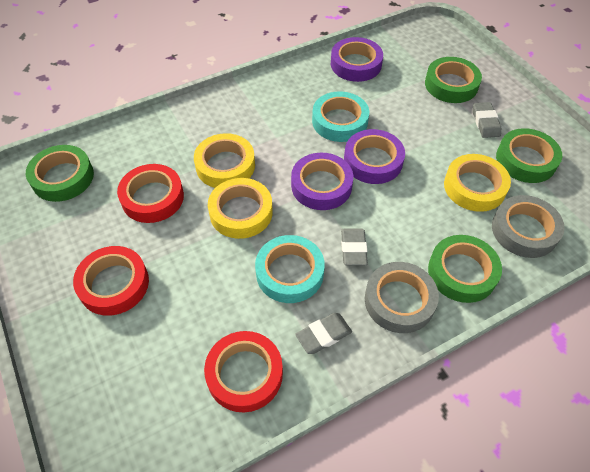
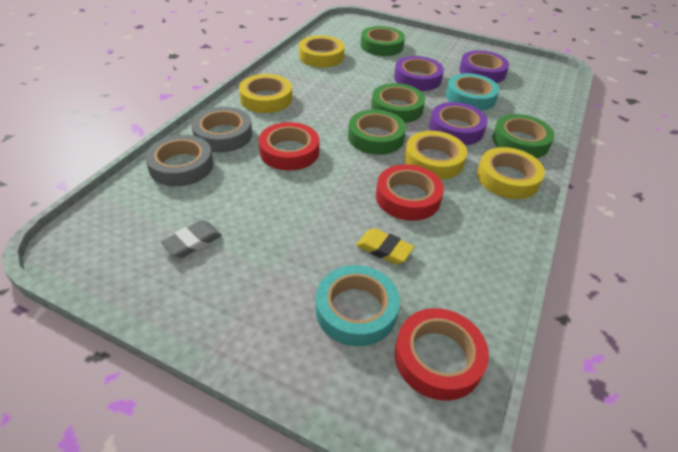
grey eraser: 3 -> 1
yellow eraser: 0 -> 1
yellow tape: 3 -> 4

